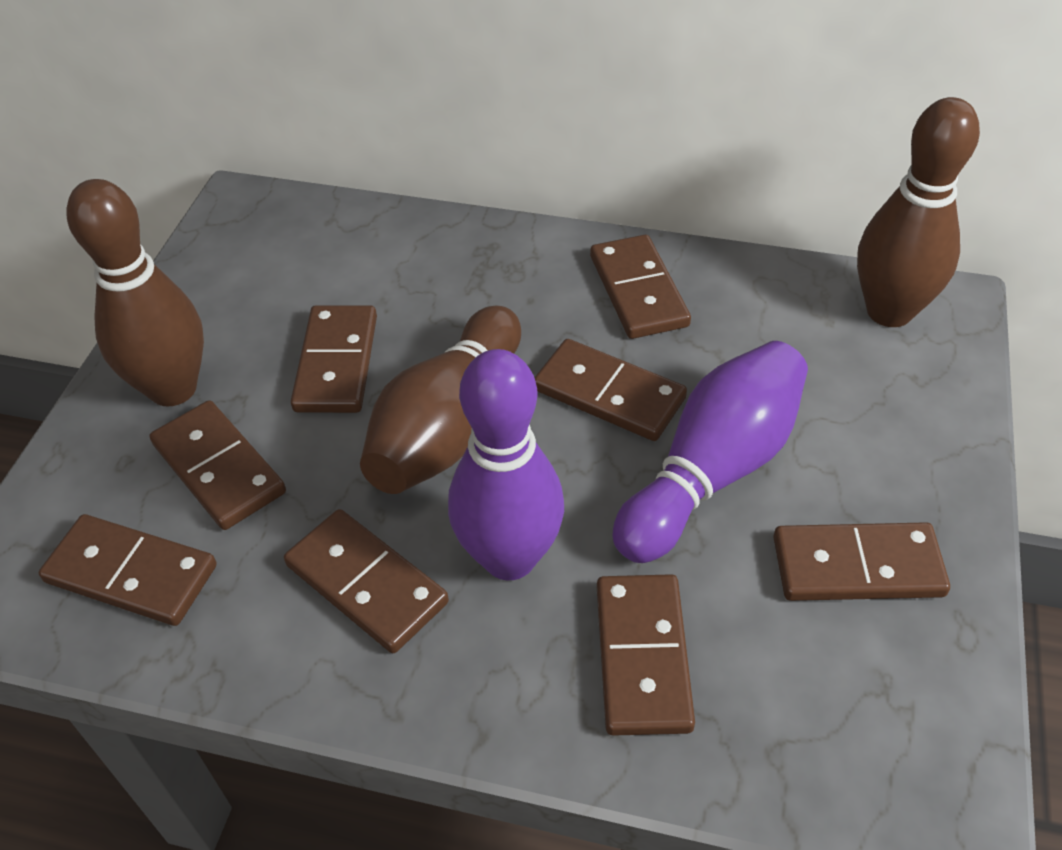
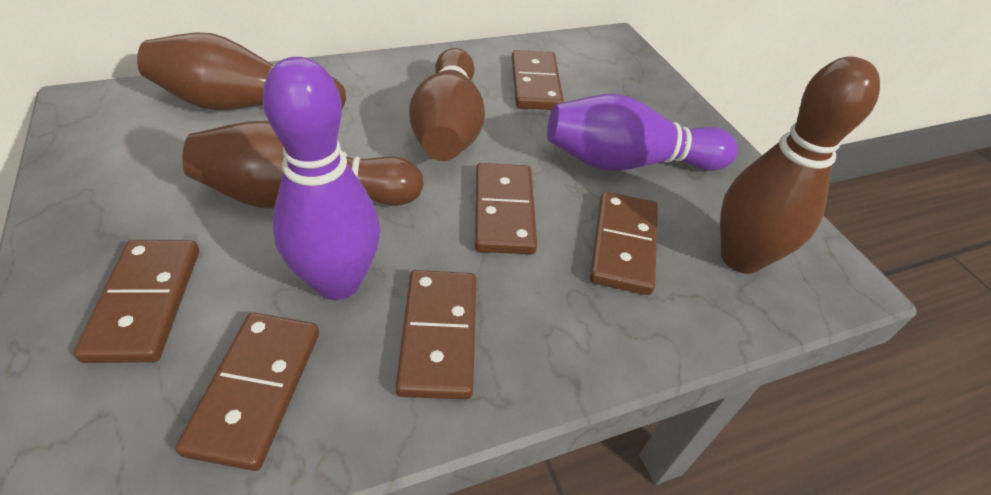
brown bowling pin: 3 -> 4
brown domino: 8 -> 6

